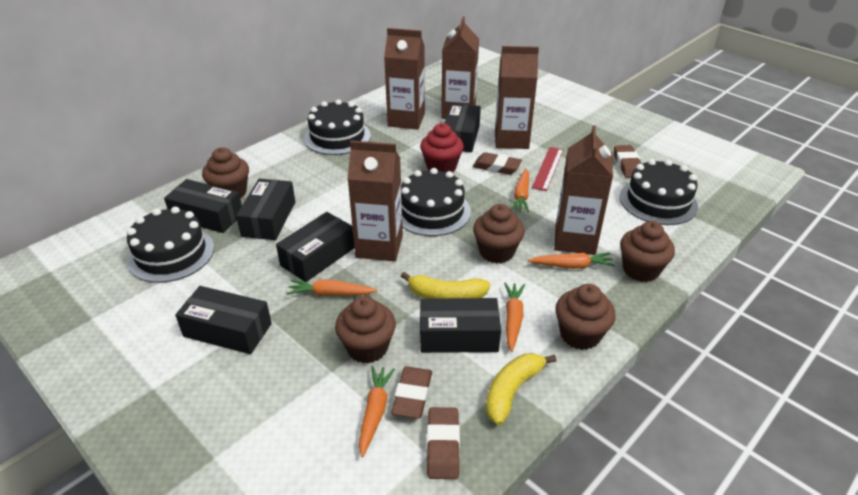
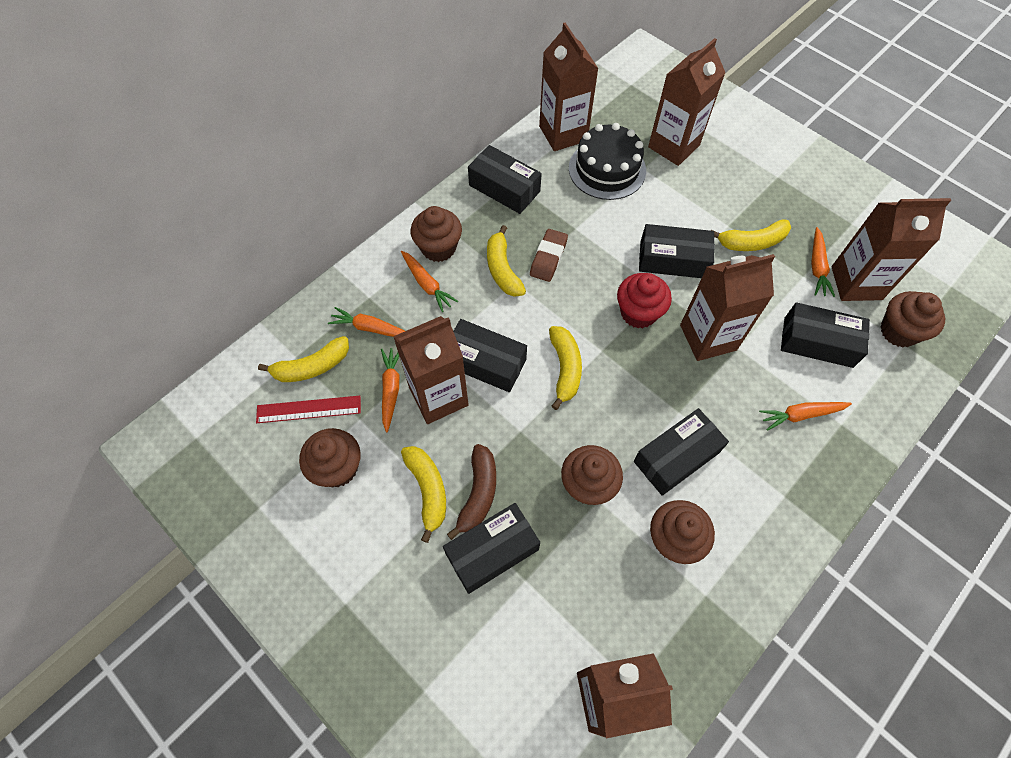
black cake: 4 -> 1
brown banana: 0 -> 1
brown carton: 5 -> 6
brown eraser: 4 -> 1
yellow banana: 2 -> 5

